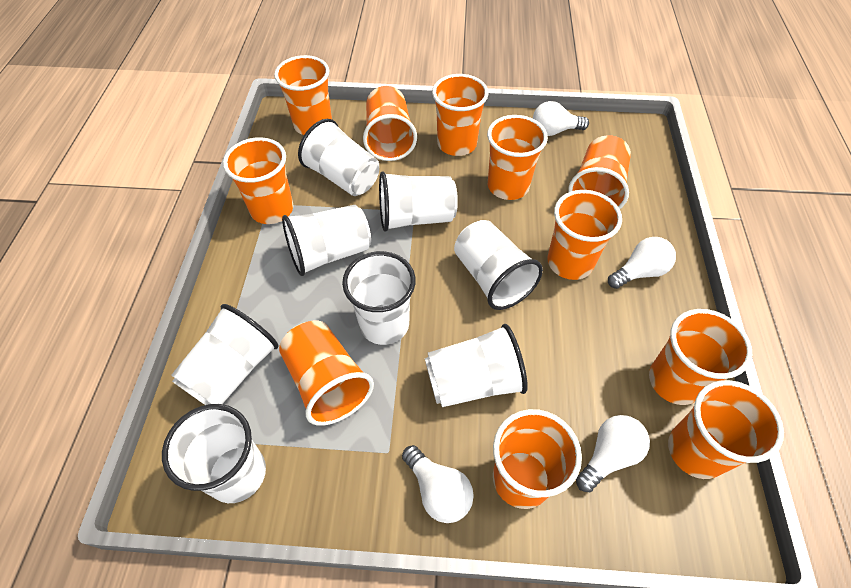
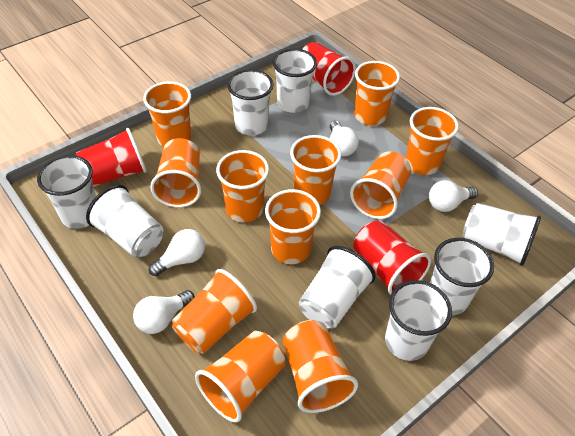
red cup: 0 -> 3

